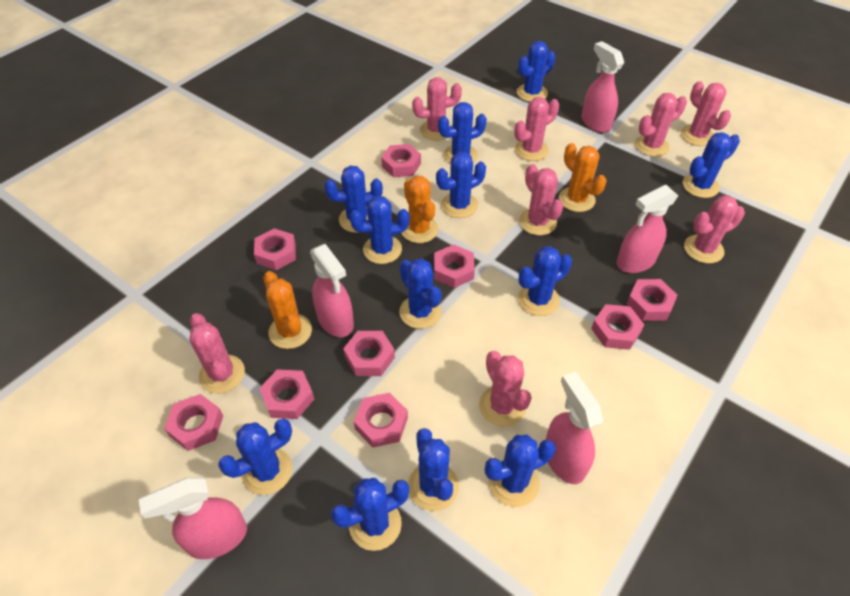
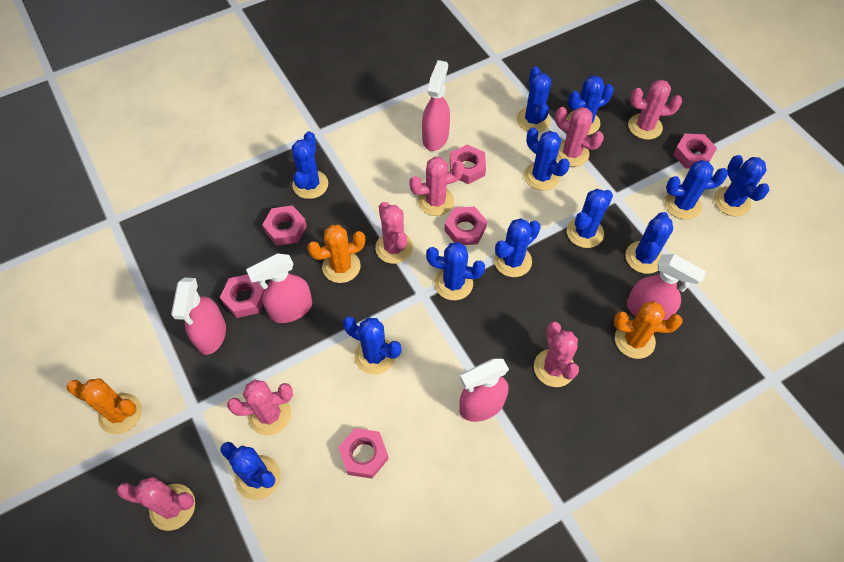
pink cactus: 8 -> 7
pink nut: 9 -> 6

